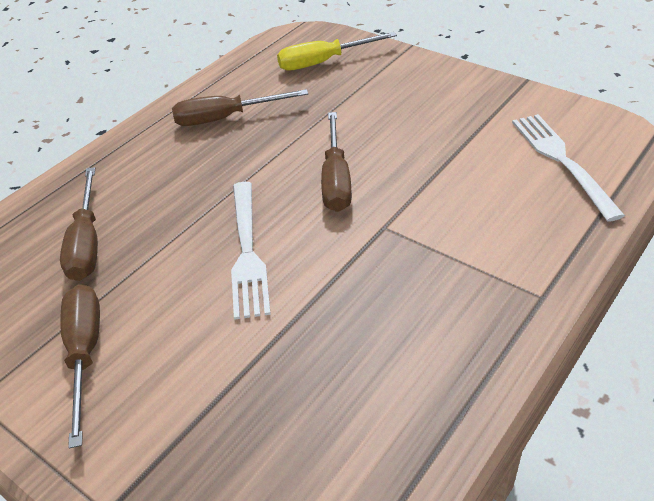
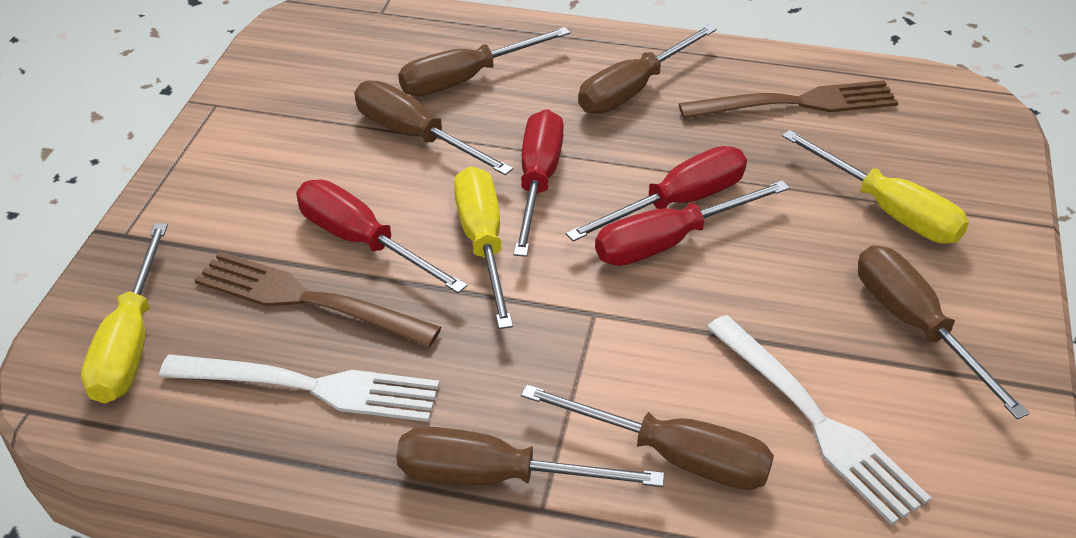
brown fork: 0 -> 2
brown screwdriver: 4 -> 6
red screwdriver: 0 -> 4
yellow screwdriver: 1 -> 3

